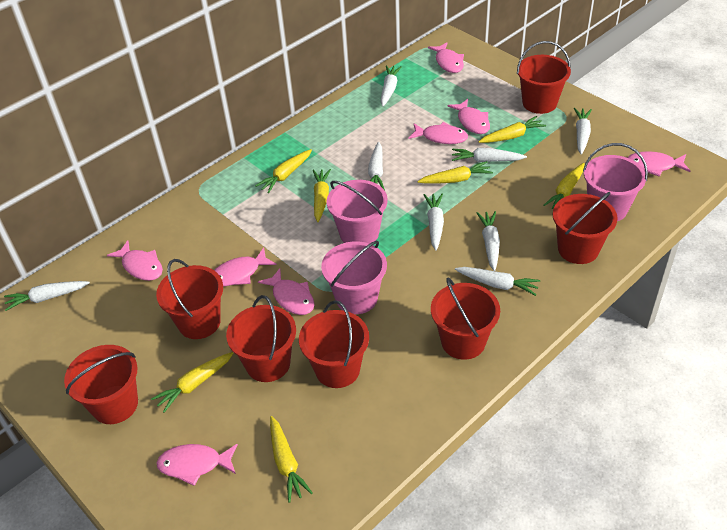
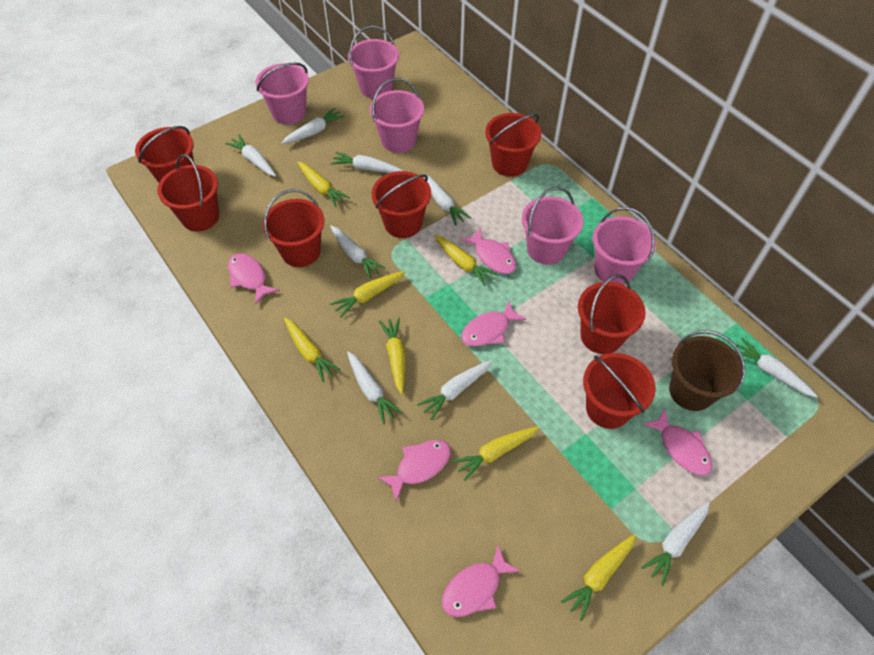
brown bucket: 0 -> 1
pink bucket: 3 -> 5
pink fish: 8 -> 6
white carrot: 8 -> 9

